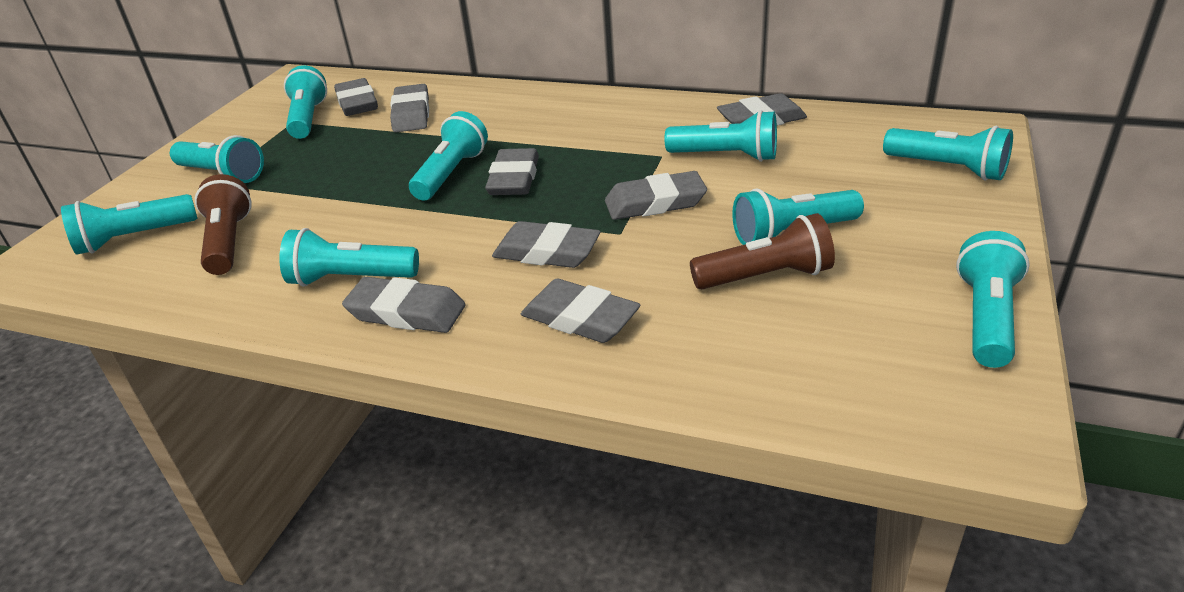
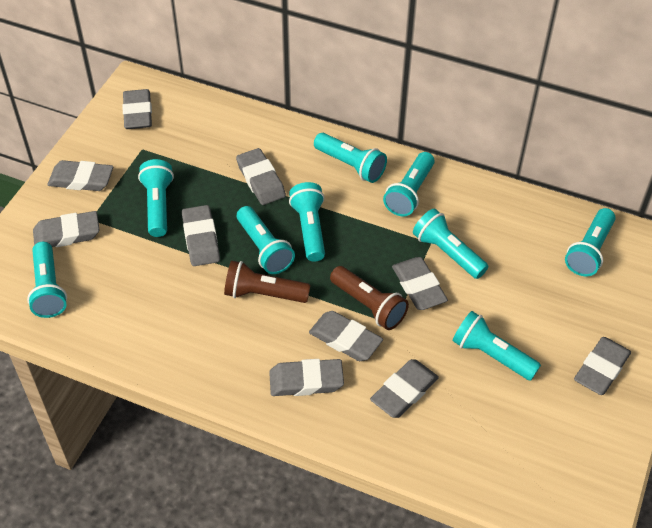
grey eraser: 8 -> 10

